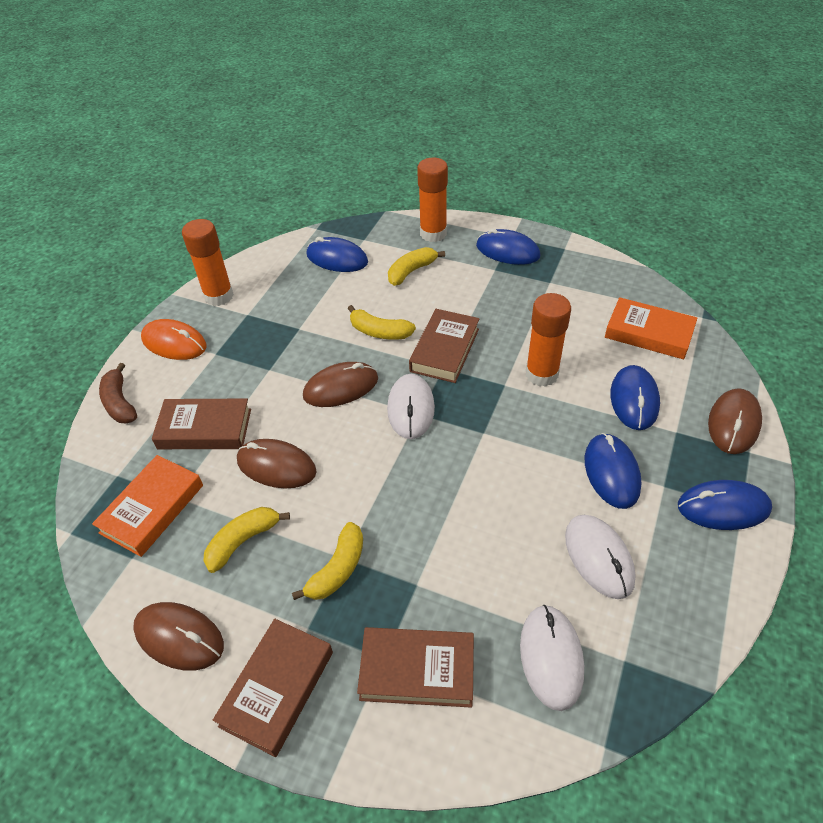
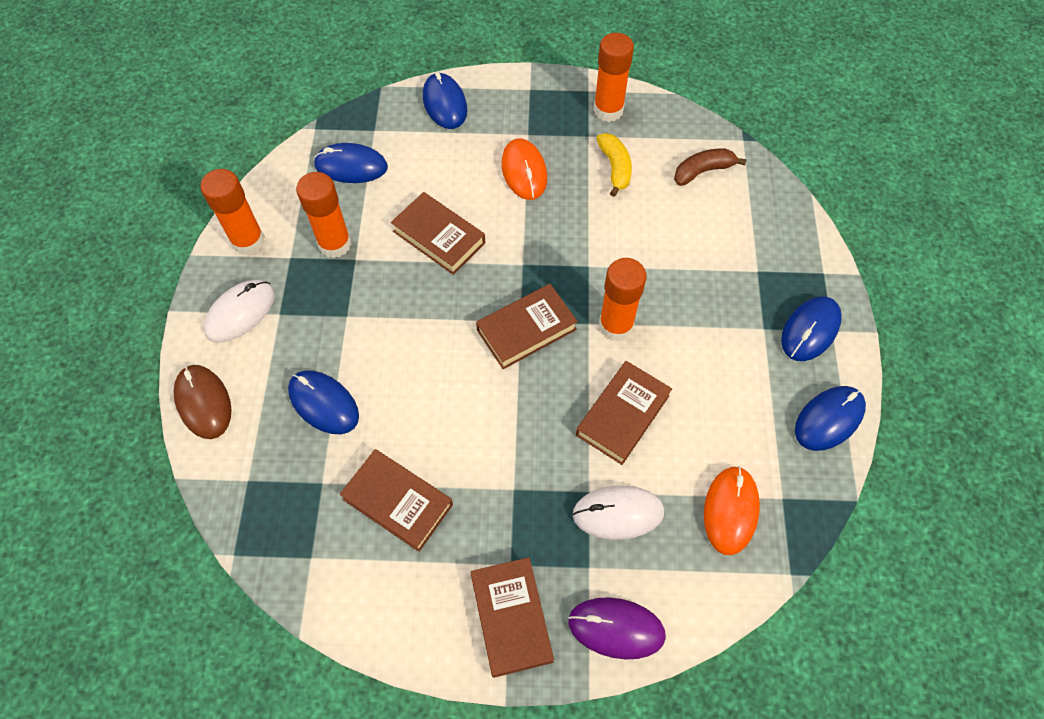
brown book: 4 -> 5
brown mouse: 4 -> 1
orange book: 2 -> 0
orange glue stick: 3 -> 4
orange mouse: 1 -> 2
purple mouse: 0 -> 1
white mouse: 3 -> 2
yellow banana: 4 -> 1

